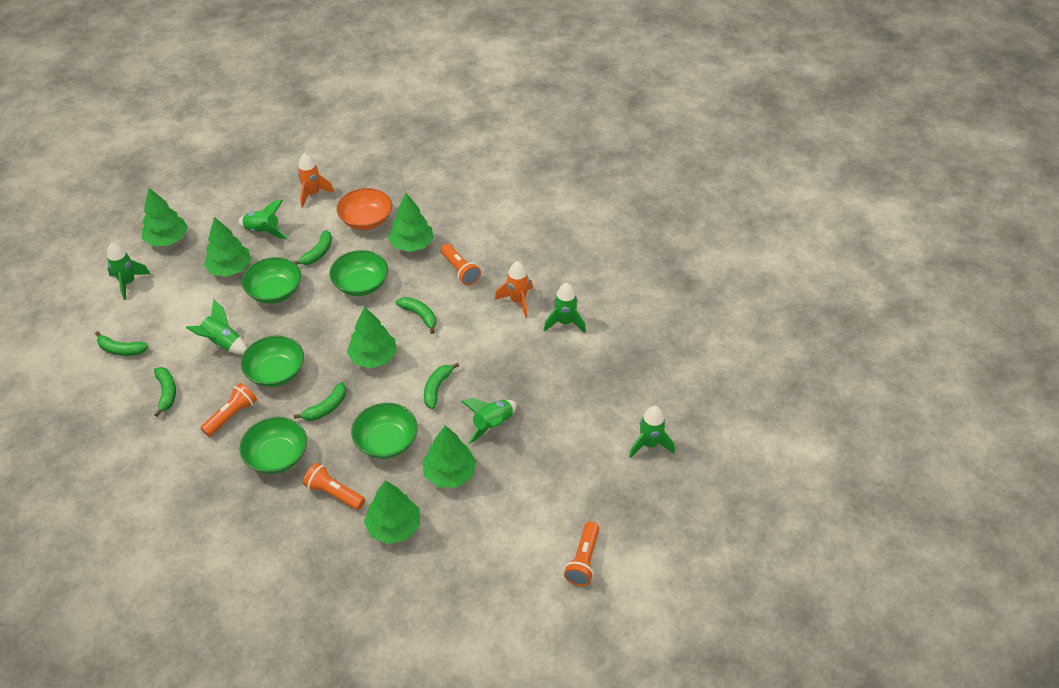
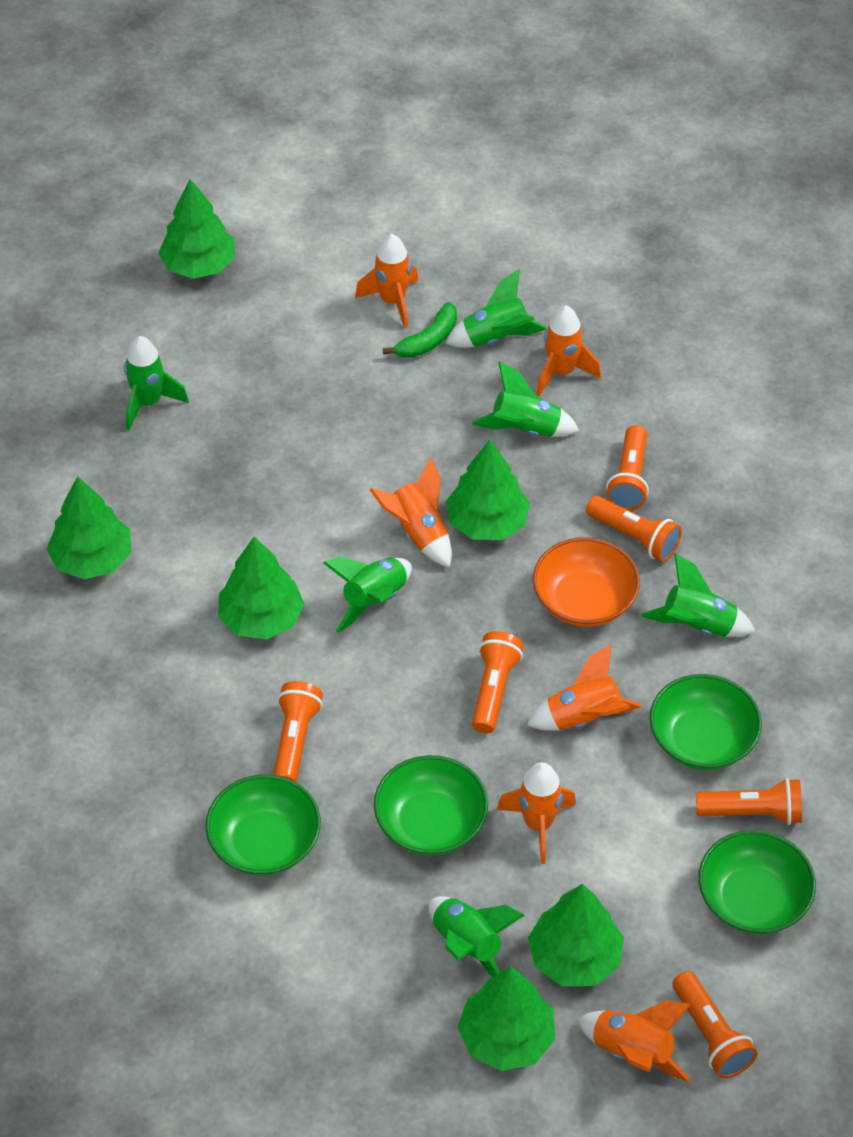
green banana: 6 -> 1
green bowl: 5 -> 4
orange flashlight: 4 -> 6
orange rocket: 2 -> 6

